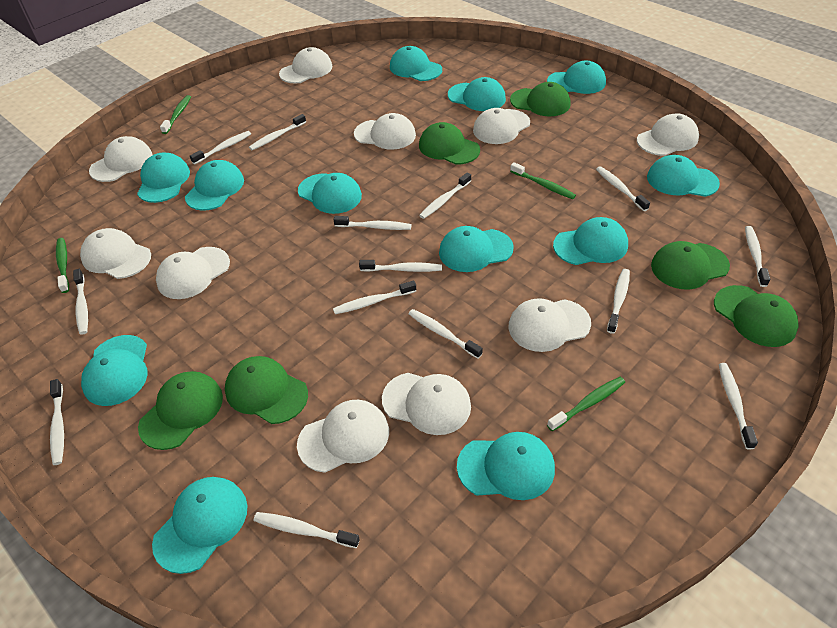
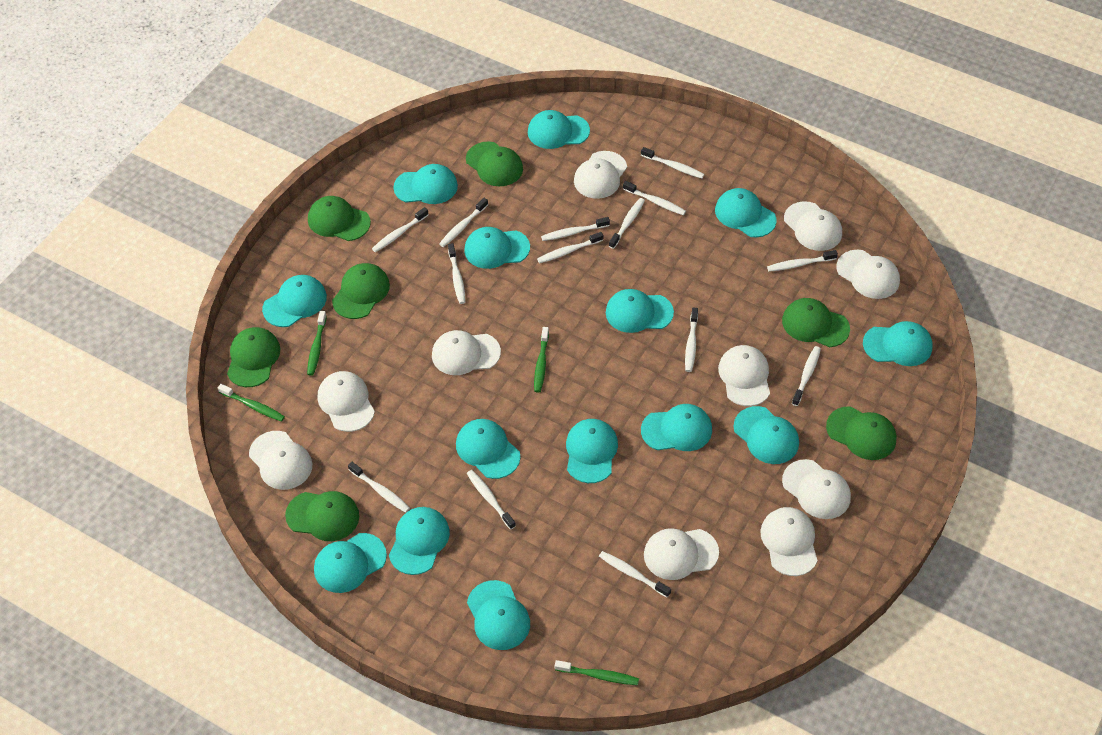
green cap: 6 -> 7
turquoise cap: 12 -> 14

